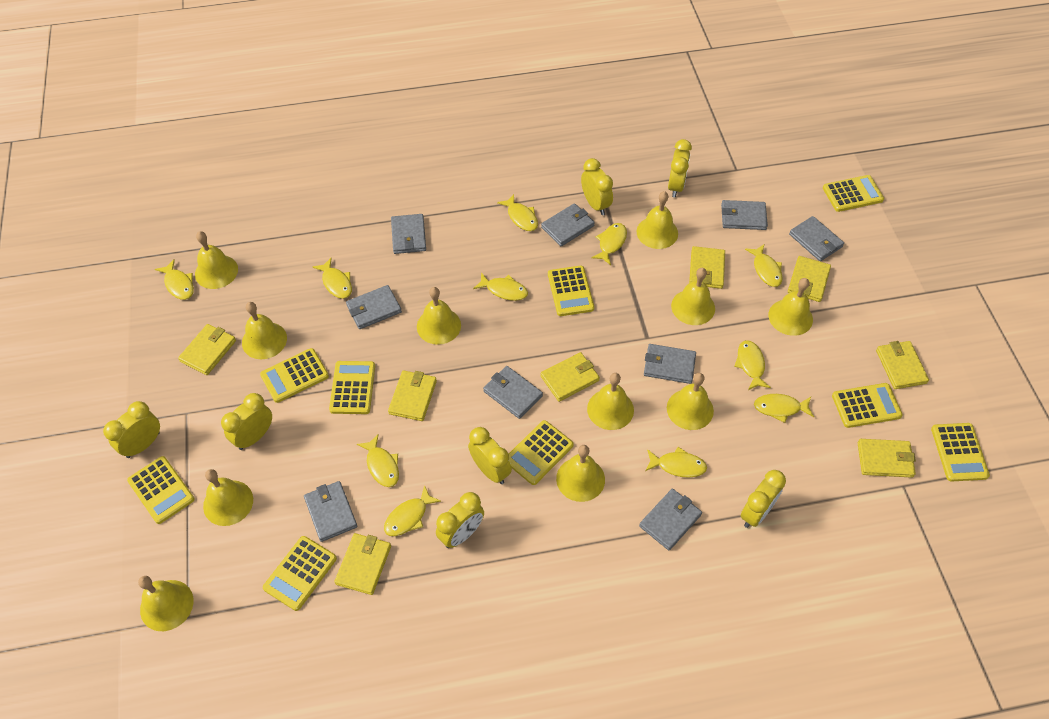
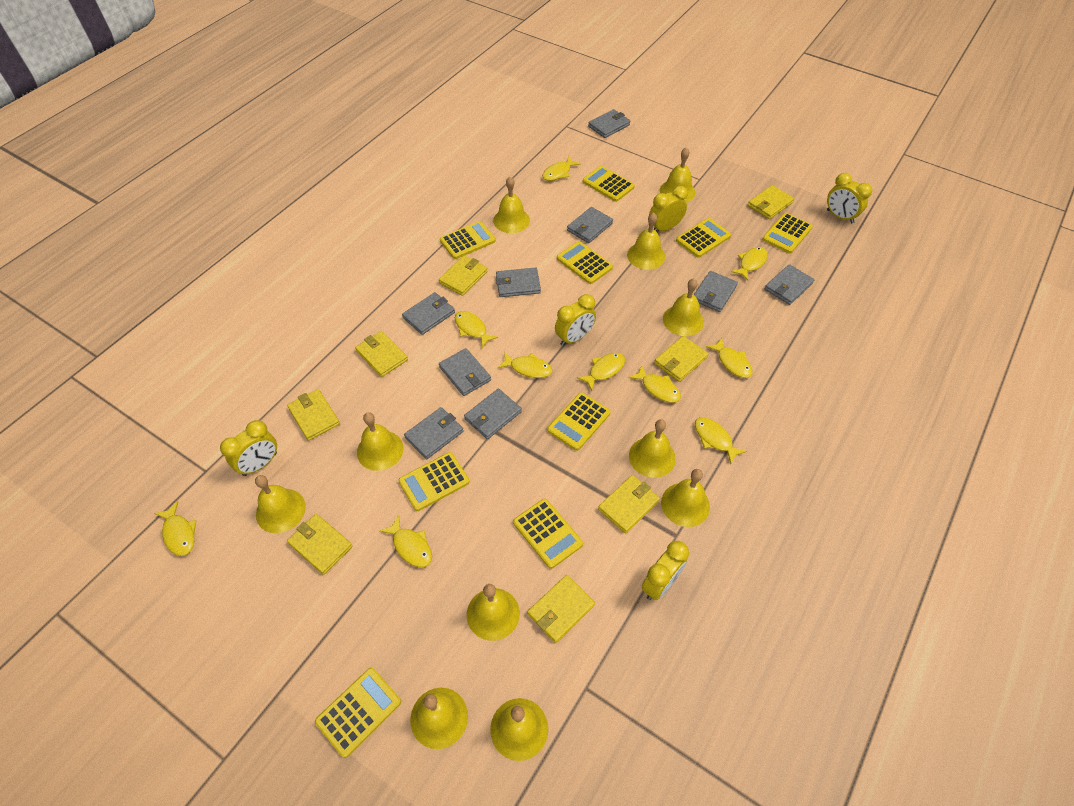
yellow clock: 7 -> 5
yellow fish: 11 -> 10

